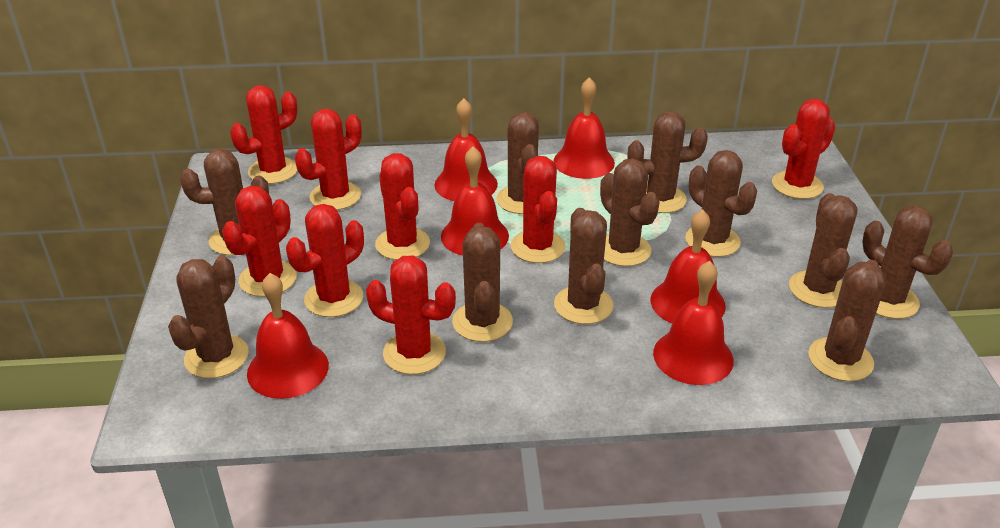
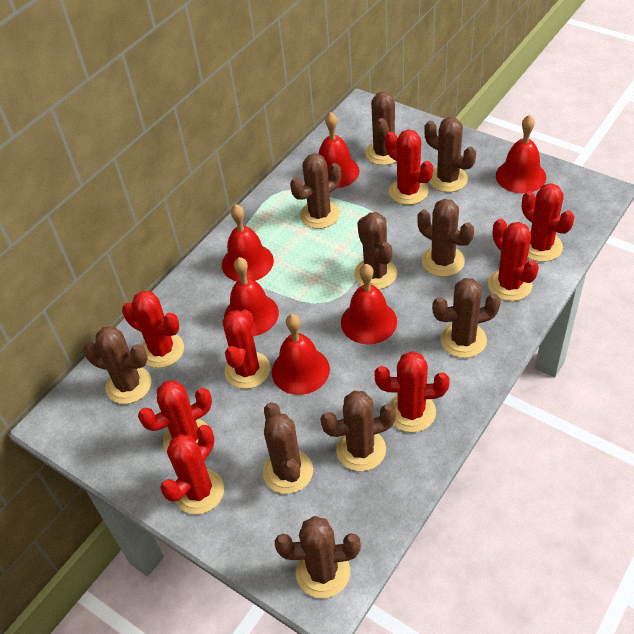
brown cactus: 11 -> 10

